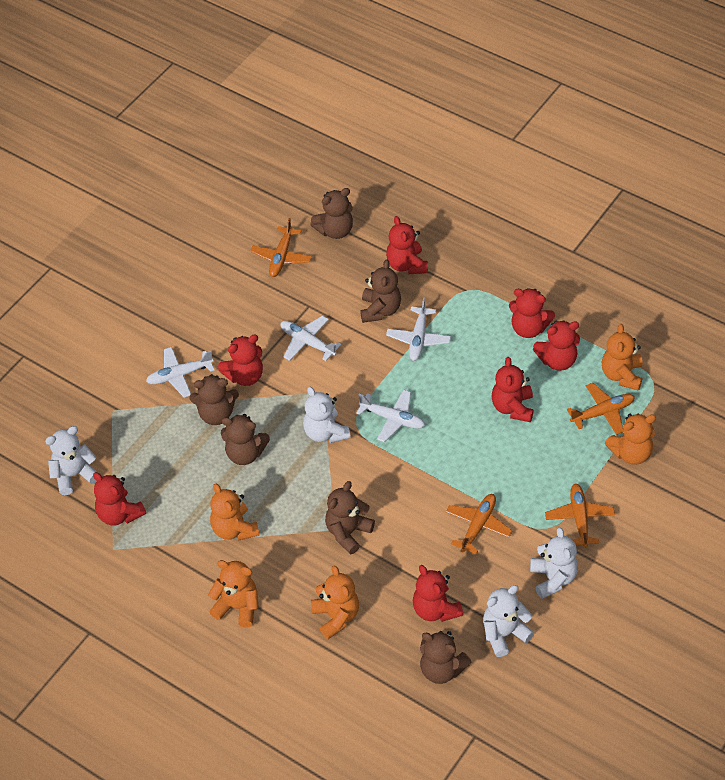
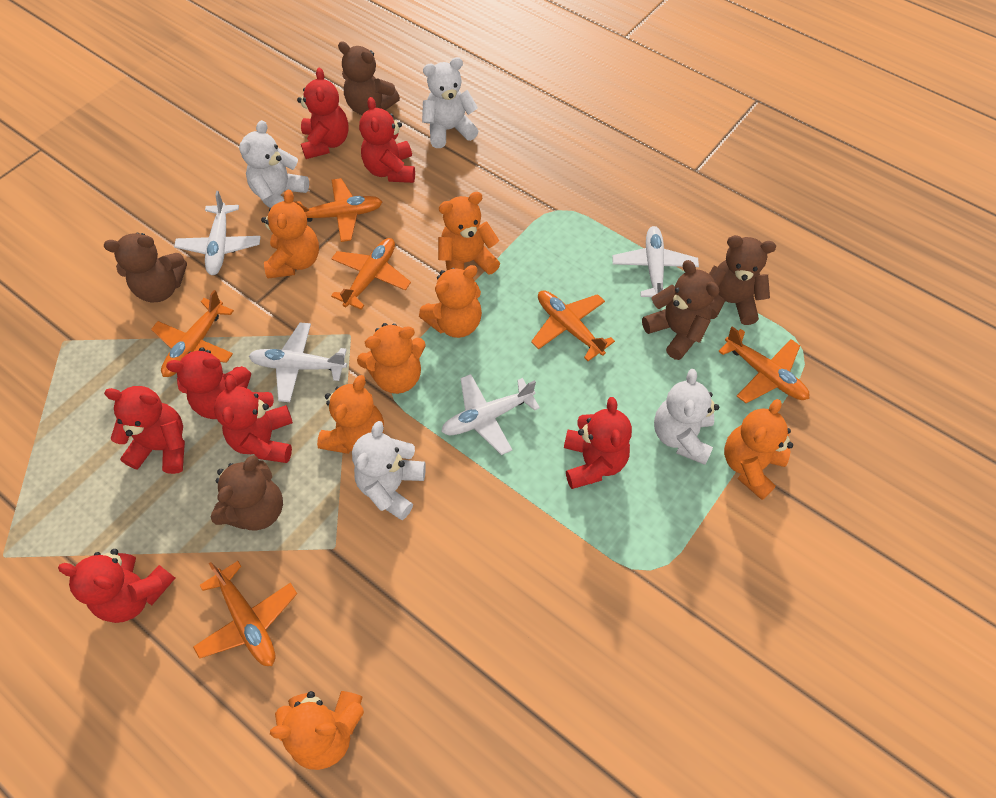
brown teddy bear: 6 -> 5
orange plane: 4 -> 6
orange teddy bear: 5 -> 7

